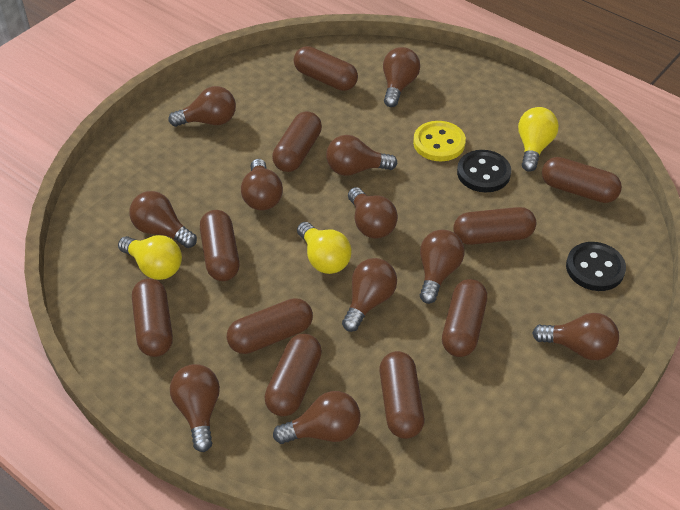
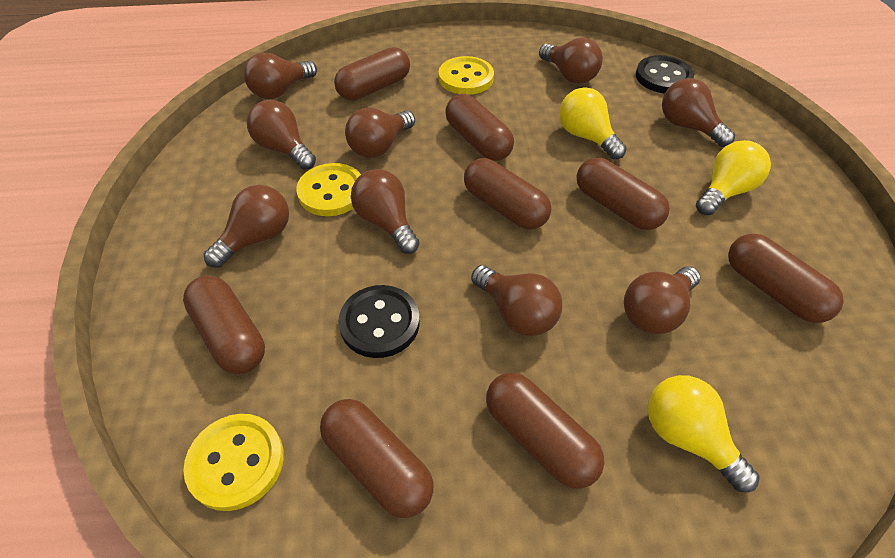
brown capsule: 10 -> 8
brown light bulb: 11 -> 9
yellow button: 1 -> 3

